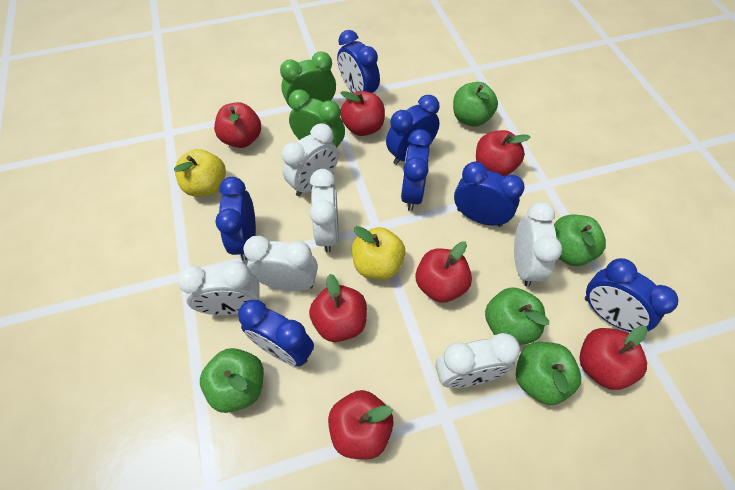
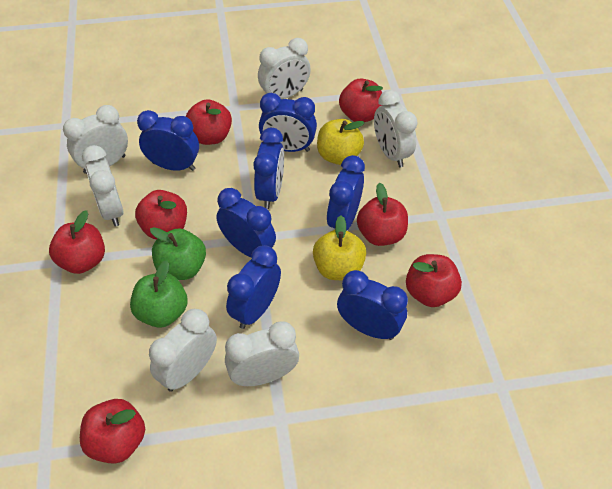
green apple: 5 -> 2
green clock: 2 -> 0

